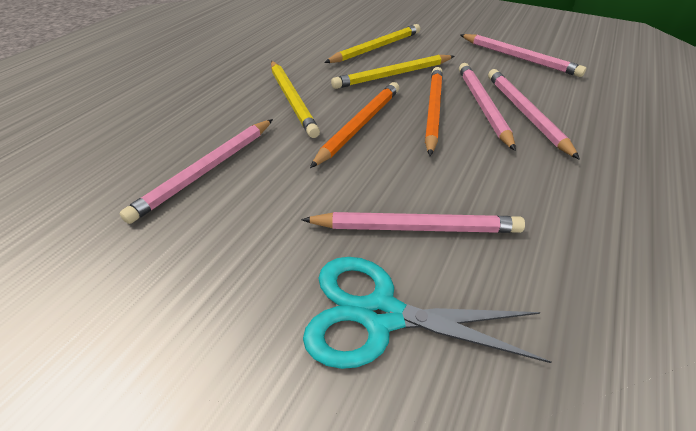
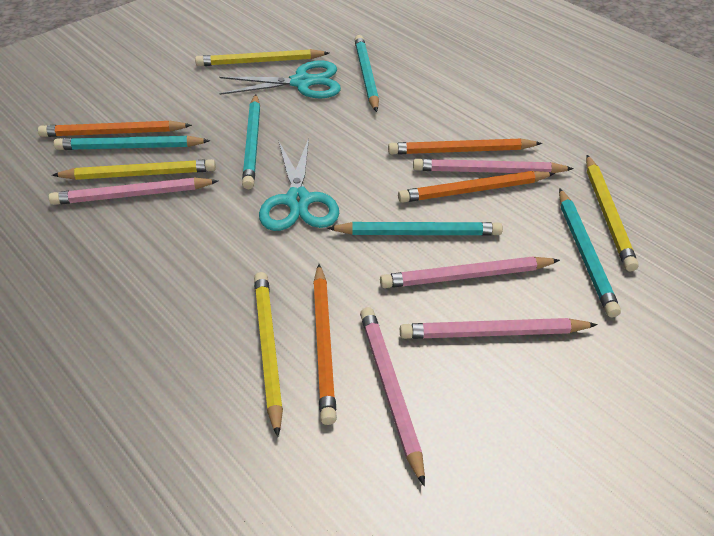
orange pencil: 2 -> 4
turquoise pencil: 0 -> 5
turquoise scissors: 1 -> 2
yellow pencil: 3 -> 4

